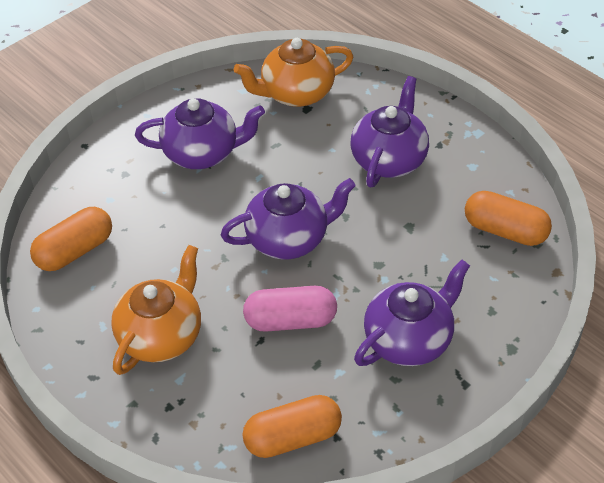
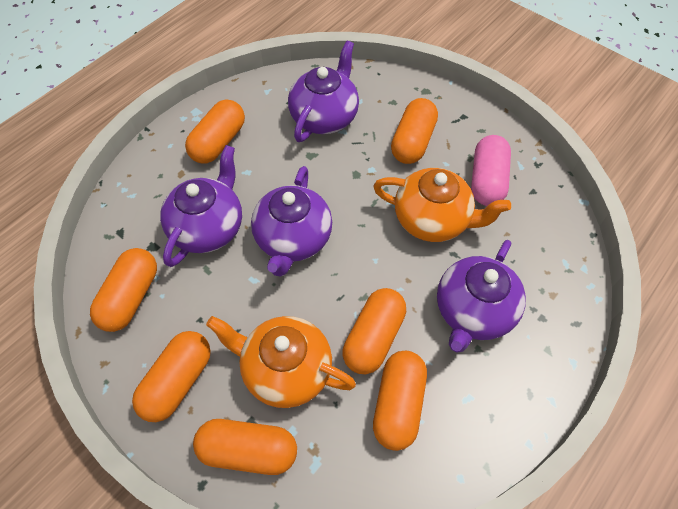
orange capsule: 3 -> 7

